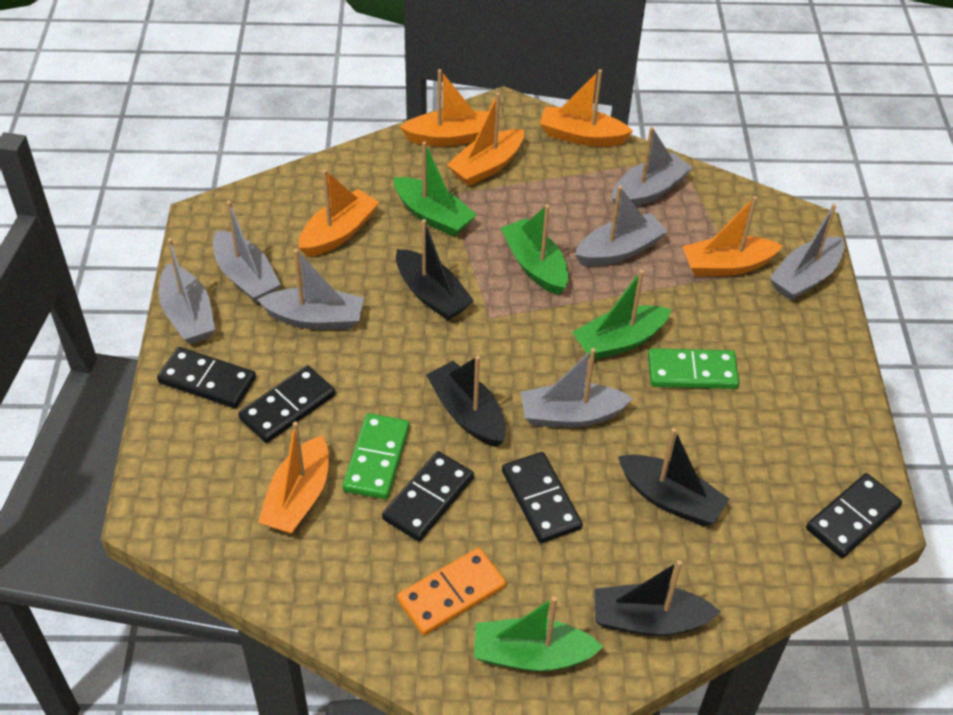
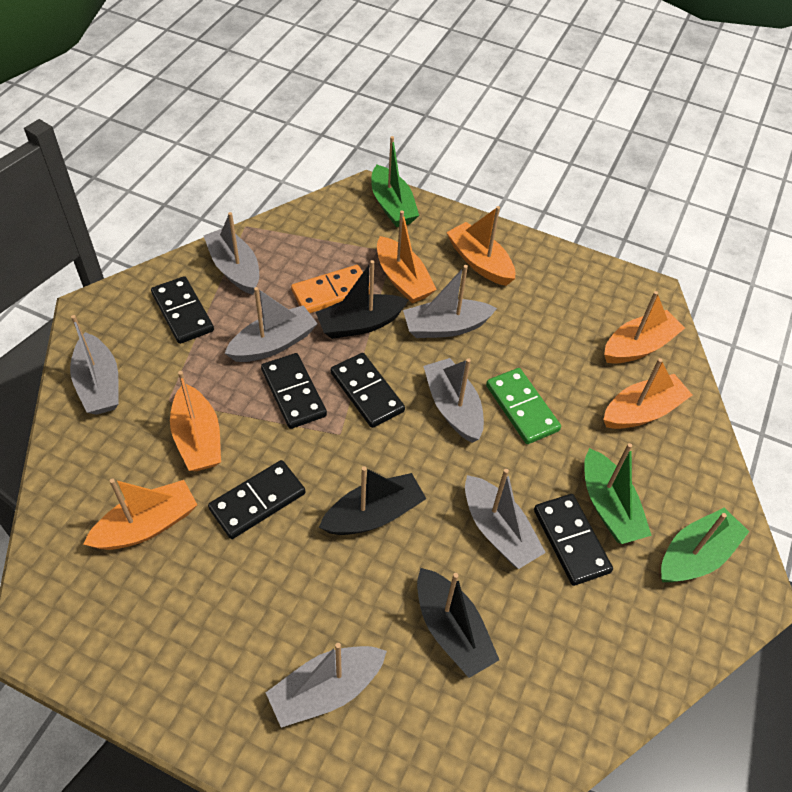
black boat: 4 -> 3
green boat: 4 -> 3
green domino: 2 -> 1

